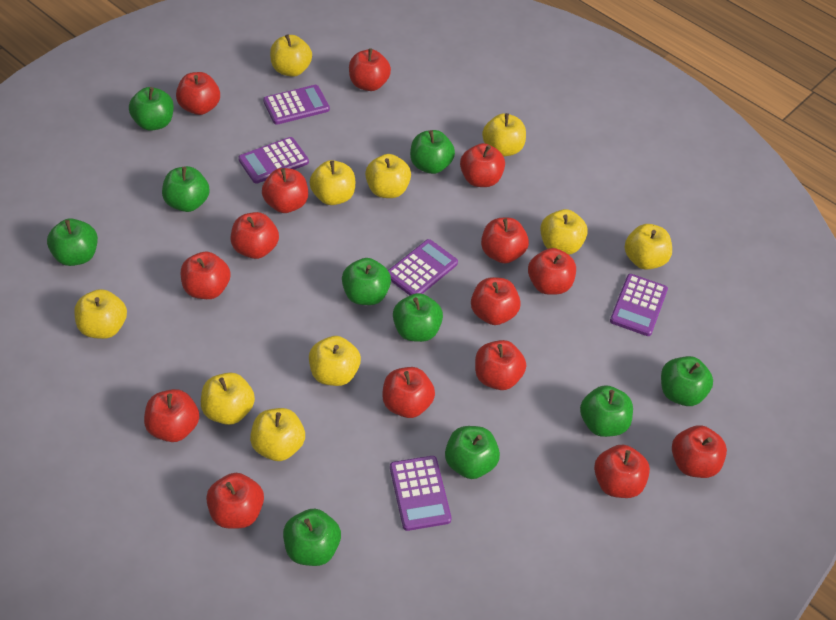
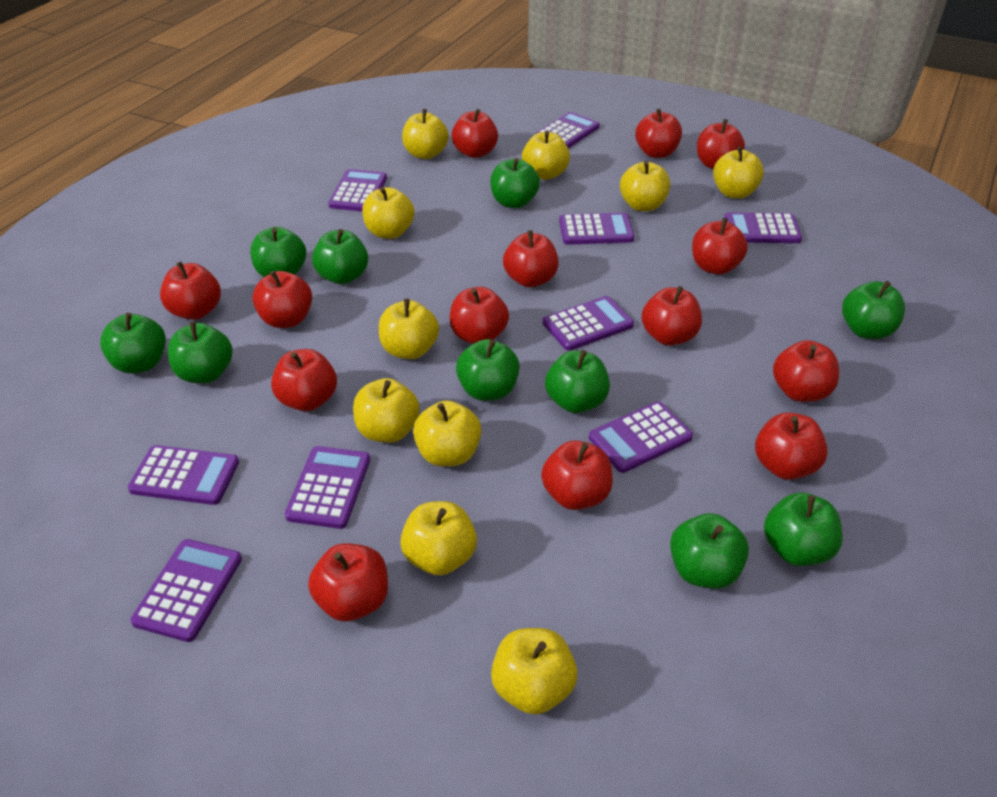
purple calculator: 5 -> 9
red apple: 15 -> 14

